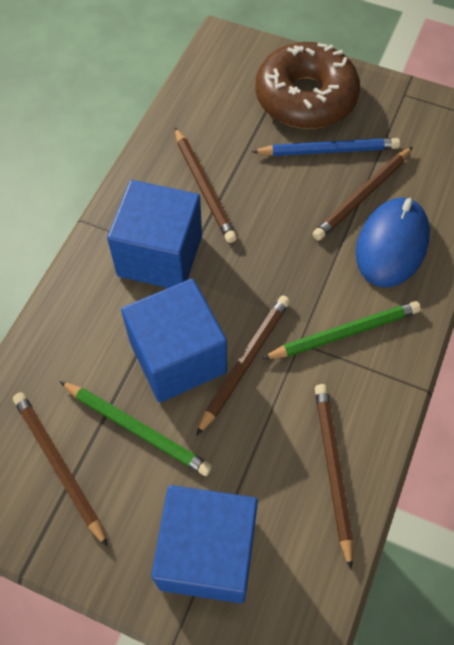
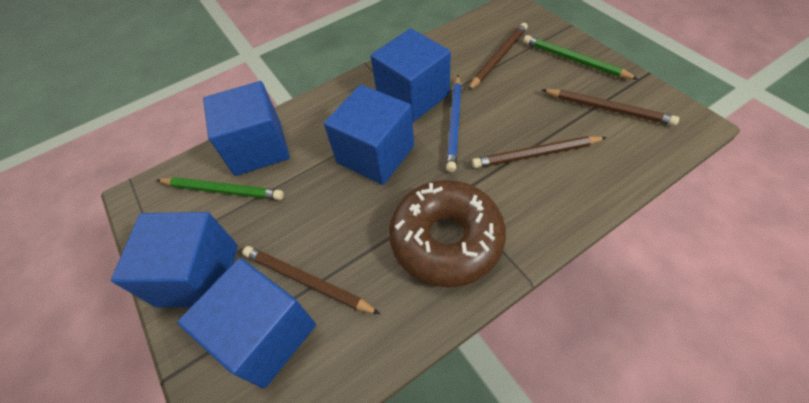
blue cube: 3 -> 5
blue mouse: 1 -> 0
brown pencil: 5 -> 4

